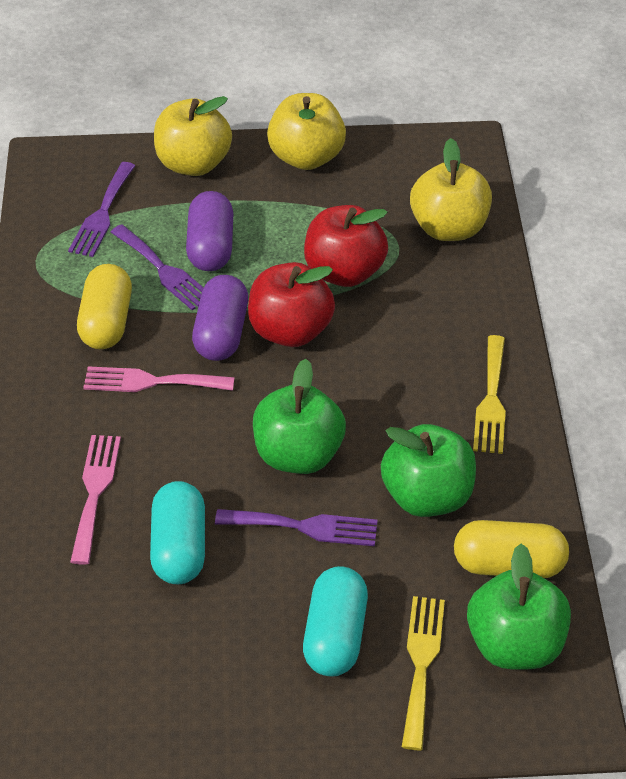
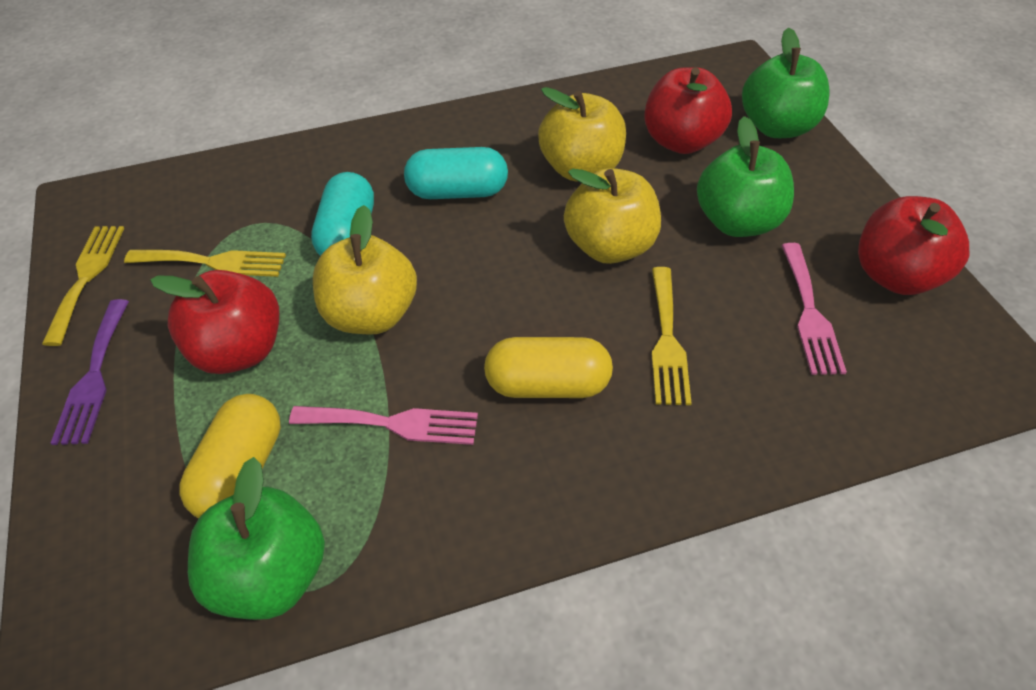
purple capsule: 2 -> 0
purple fork: 3 -> 1
red apple: 2 -> 3
yellow fork: 2 -> 3

